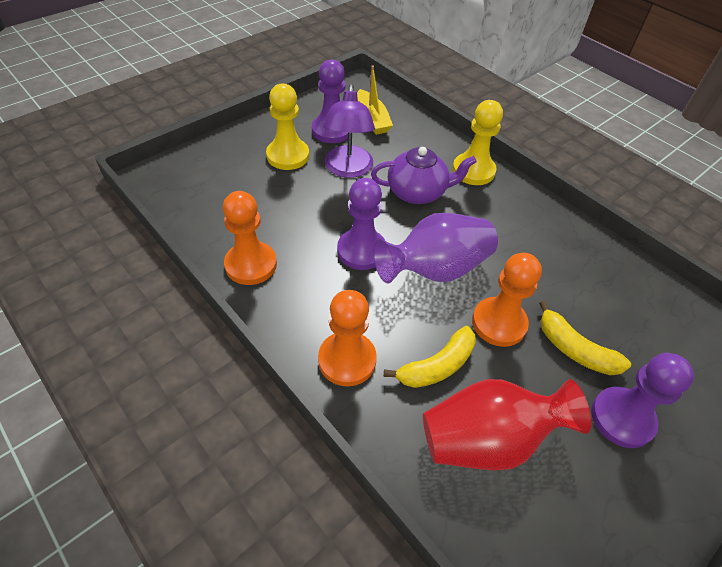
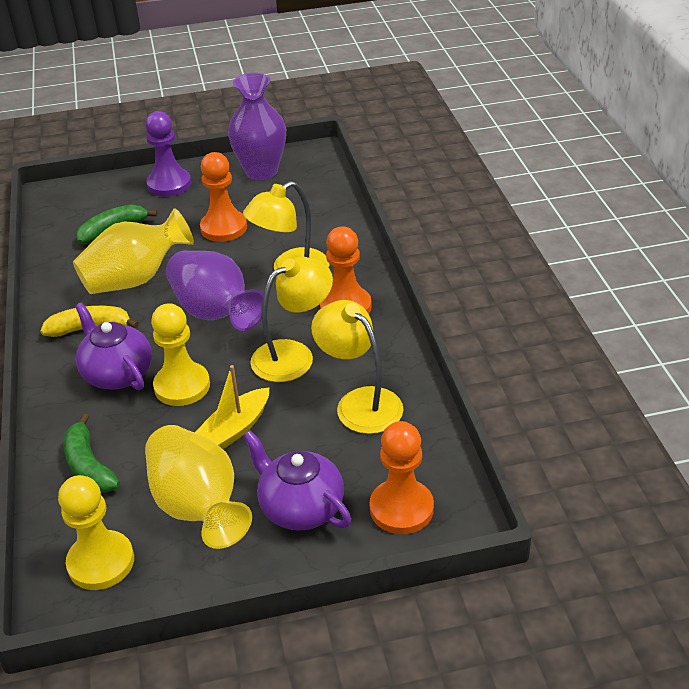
green banana: 0 -> 2
purple lamp: 1 -> 0
purple pawn: 3 -> 1
purple teapot: 1 -> 2
purple vase: 1 -> 2
red vase: 1 -> 0
yellow banana: 2 -> 1
yellow lamp: 0 -> 3
yellow vase: 0 -> 2

